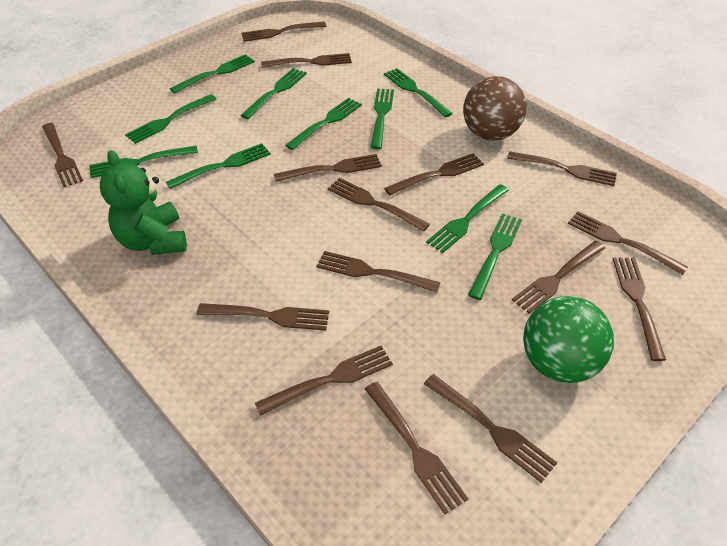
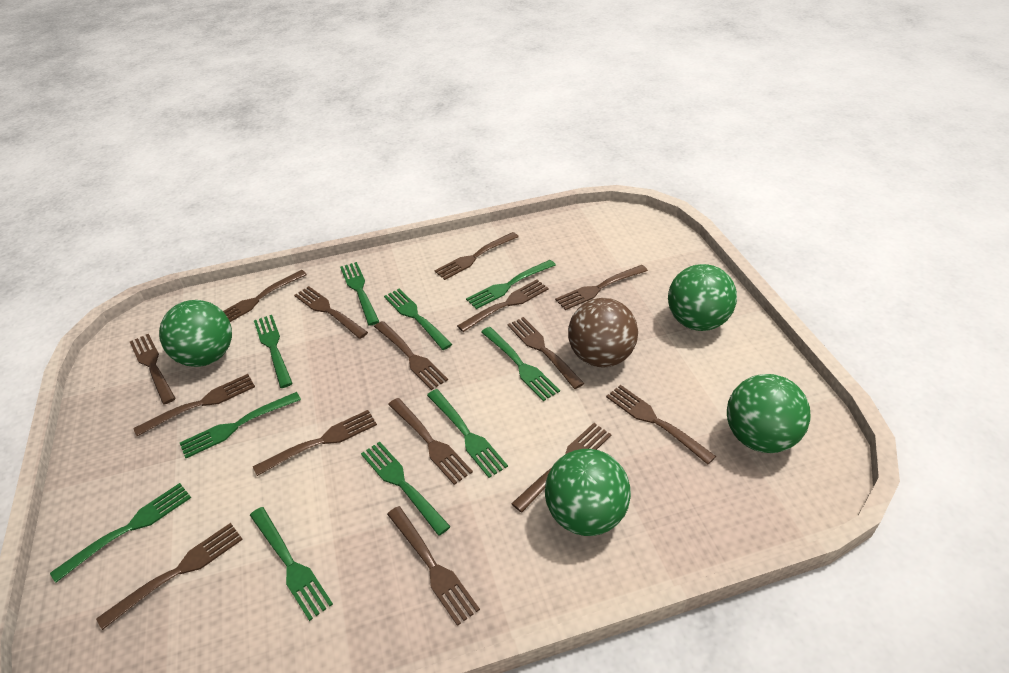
green ball: 1 -> 4
green teddy bear: 1 -> 0

